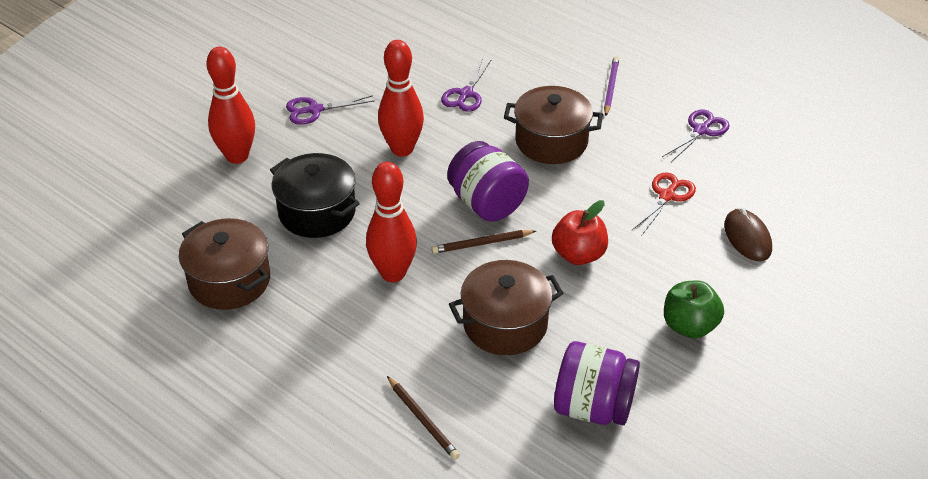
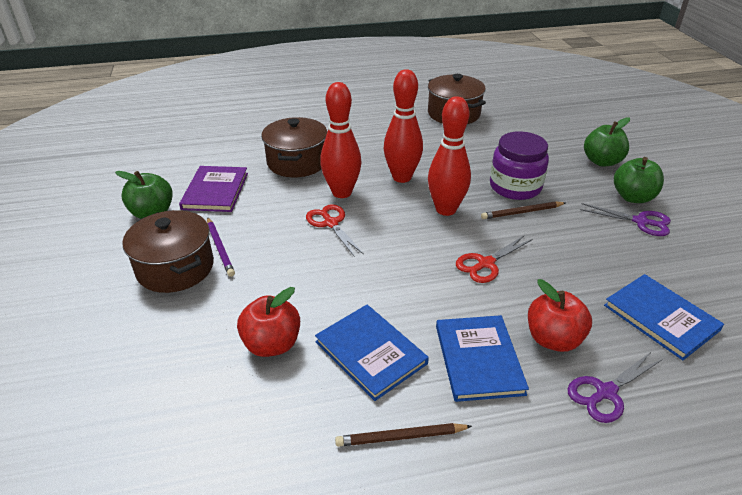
black pot: 1 -> 0
blue book: 0 -> 3
brown mouse: 1 -> 0
green apple: 1 -> 3
purple book: 0 -> 1
purple jar: 2 -> 1
purple scissors: 3 -> 2
red apple: 1 -> 2
red scissors: 1 -> 2

